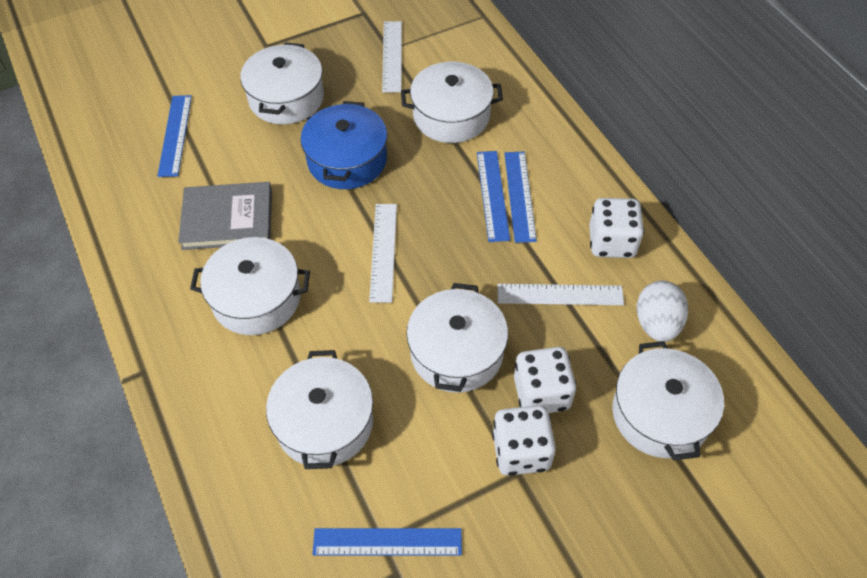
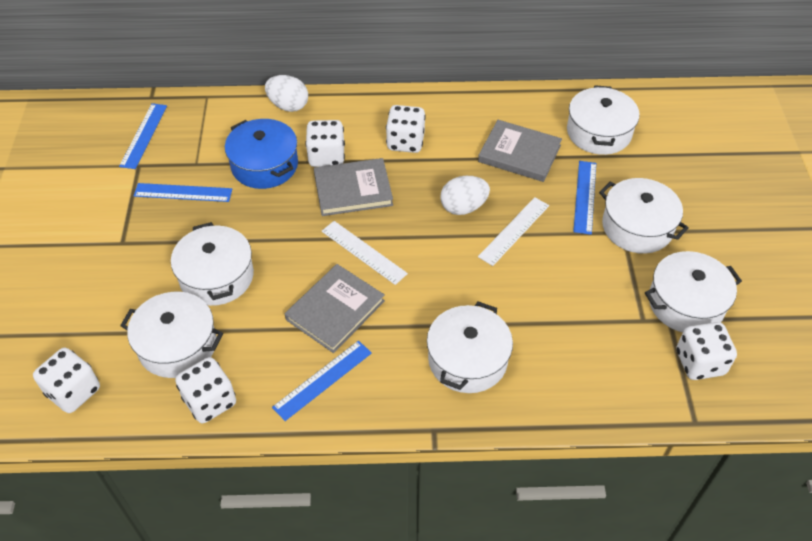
grey book: 1 -> 3
white dice: 3 -> 5
white egg: 1 -> 2
white ruler: 3 -> 2

